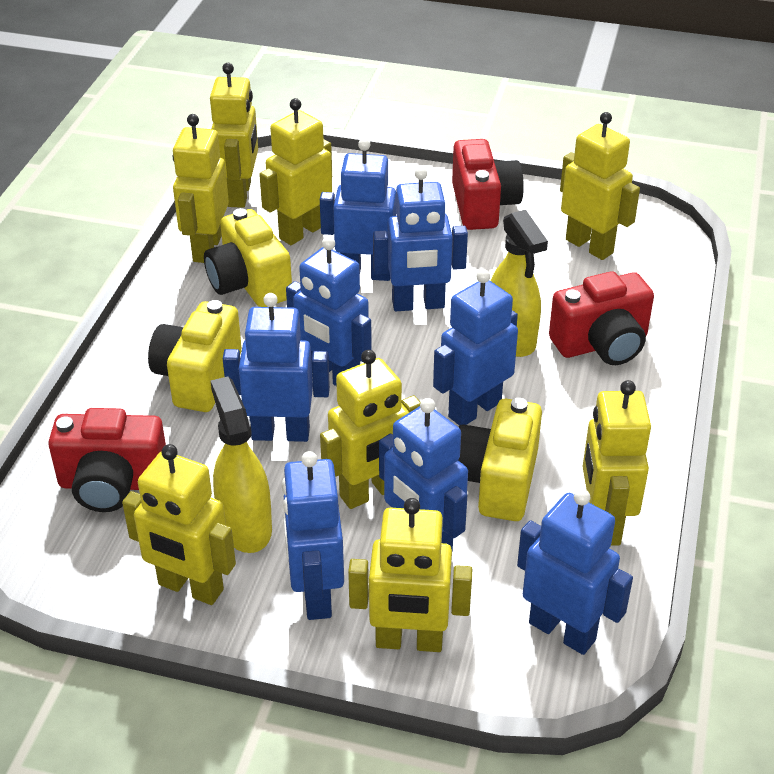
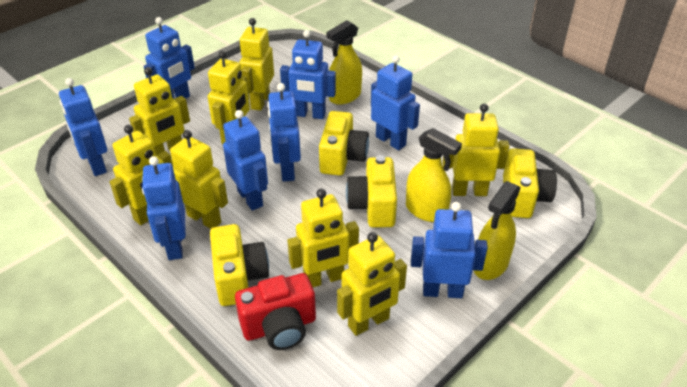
red camera: 3 -> 1
yellow camera: 3 -> 4
yellow spray bottle: 2 -> 3

